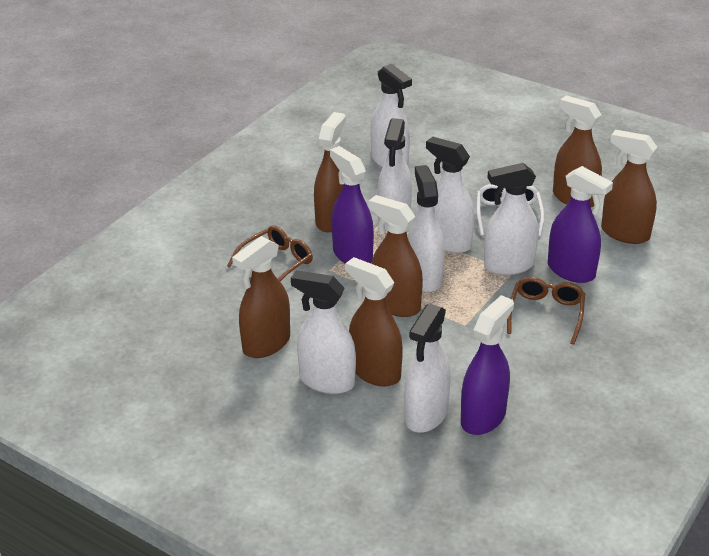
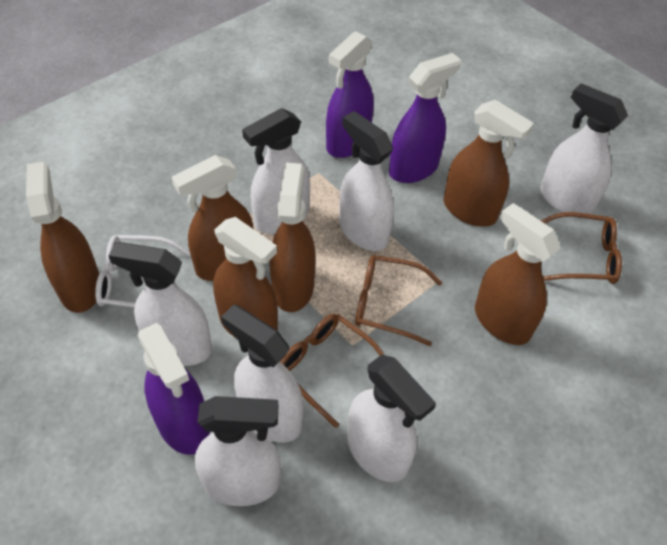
brown glasses: 2 -> 3

